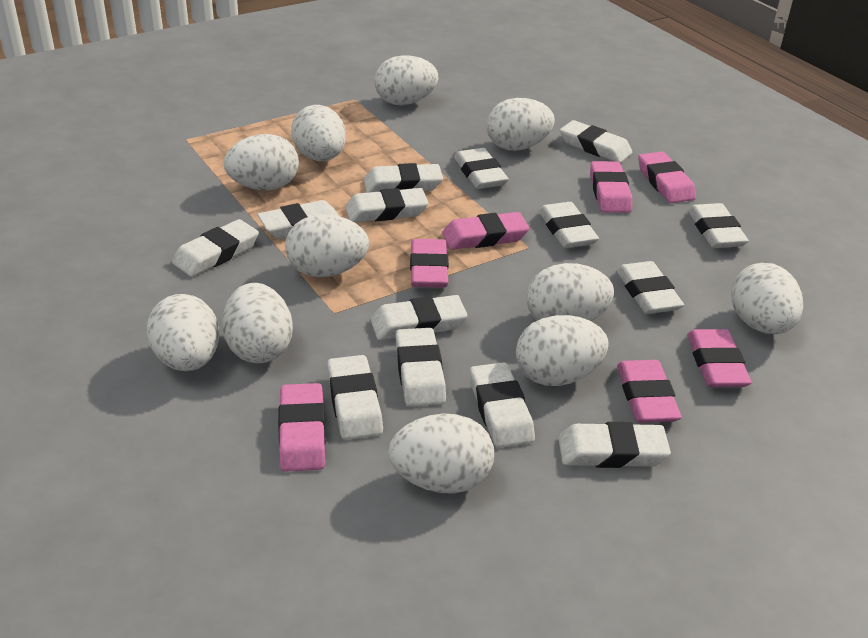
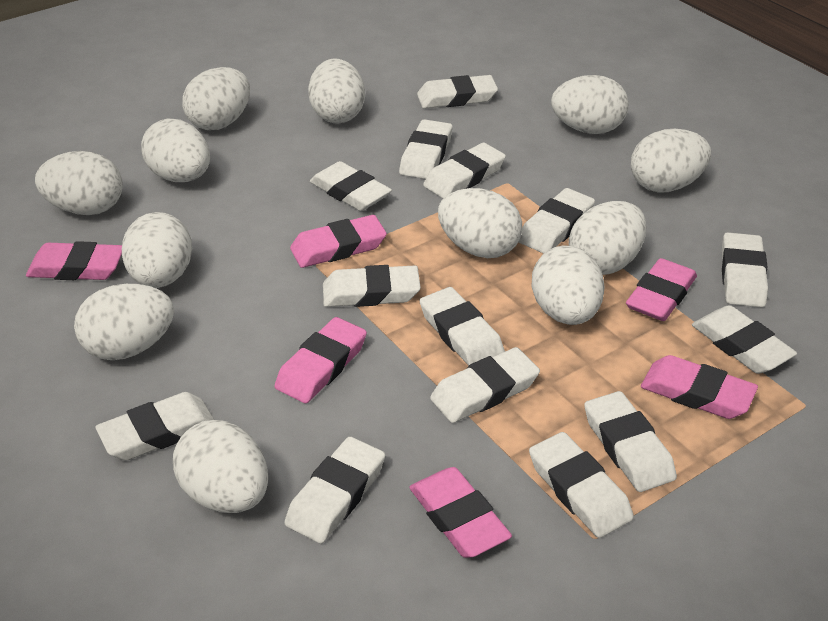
pink eraser: 7 -> 6
white egg: 11 -> 12

